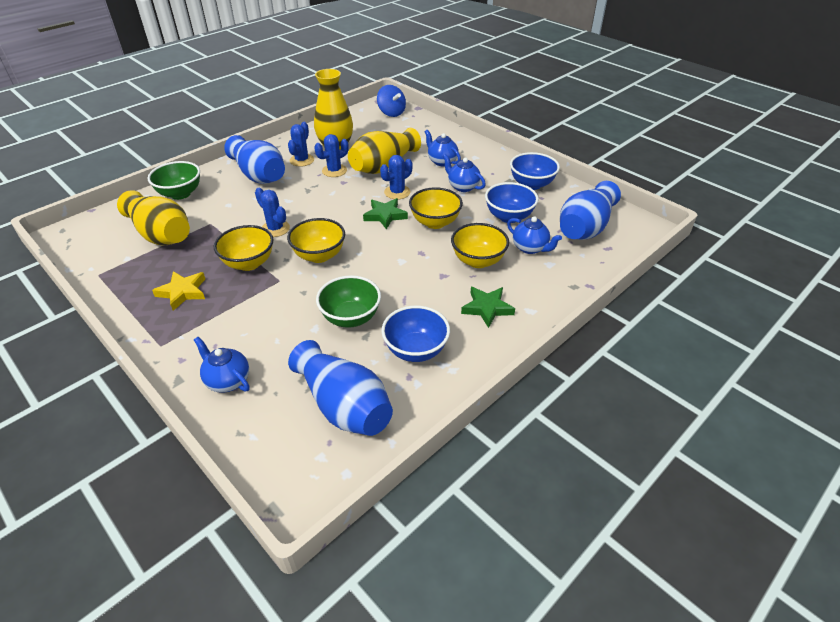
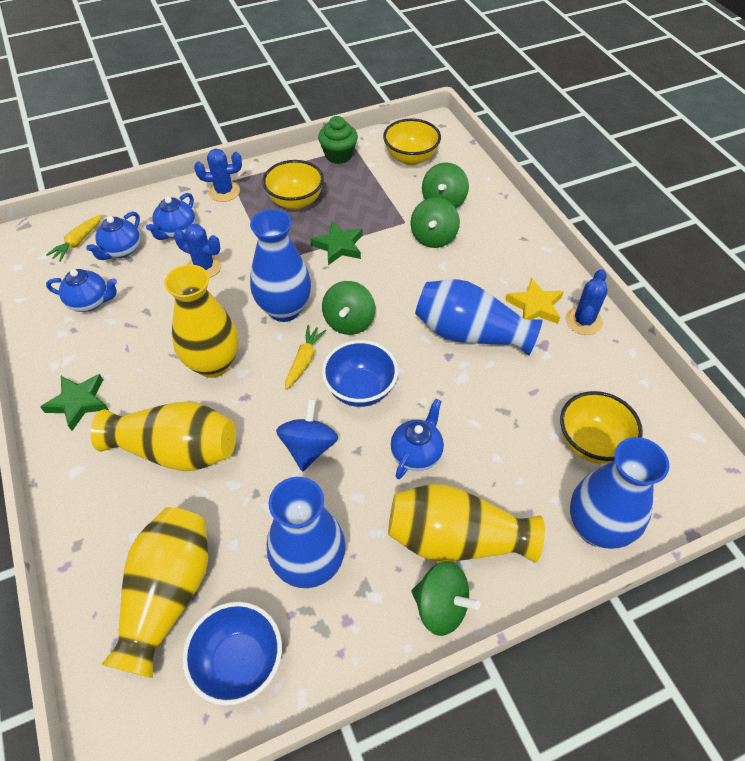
blue bowl: 3 -> 2
blue cactus: 4 -> 3
blue vase: 3 -> 4
green bowl: 2 -> 0
green cupcake: 0 -> 1
green spinning top: 0 -> 4
yellow bowl: 4 -> 3
yellow carrot: 0 -> 2
yellow vase: 3 -> 4

